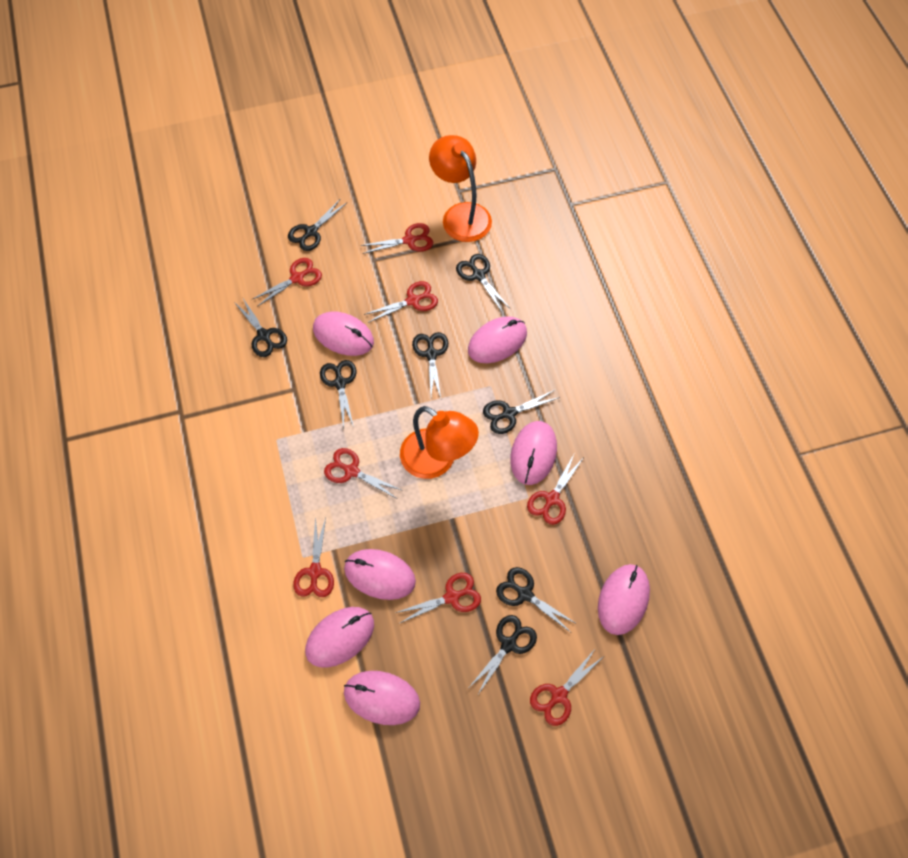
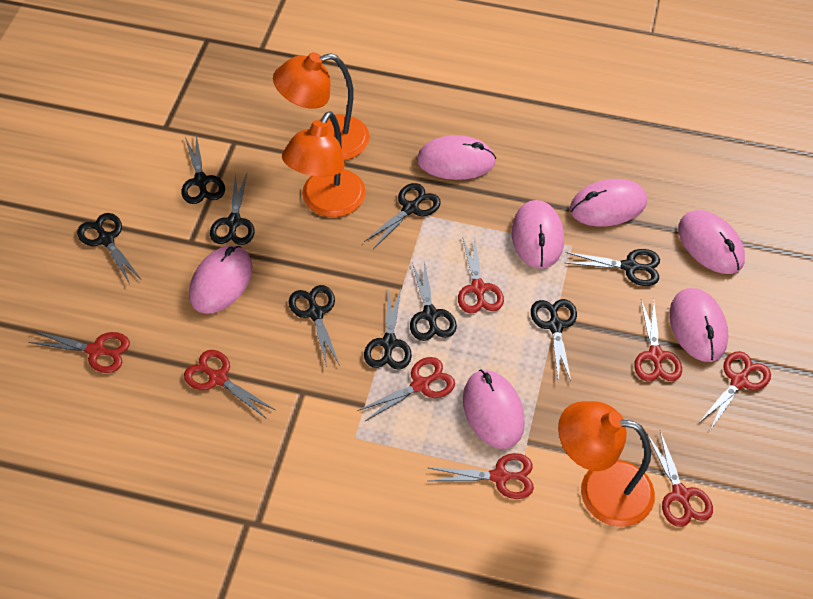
black scissors: 8 -> 9
orange lamp: 2 -> 3

